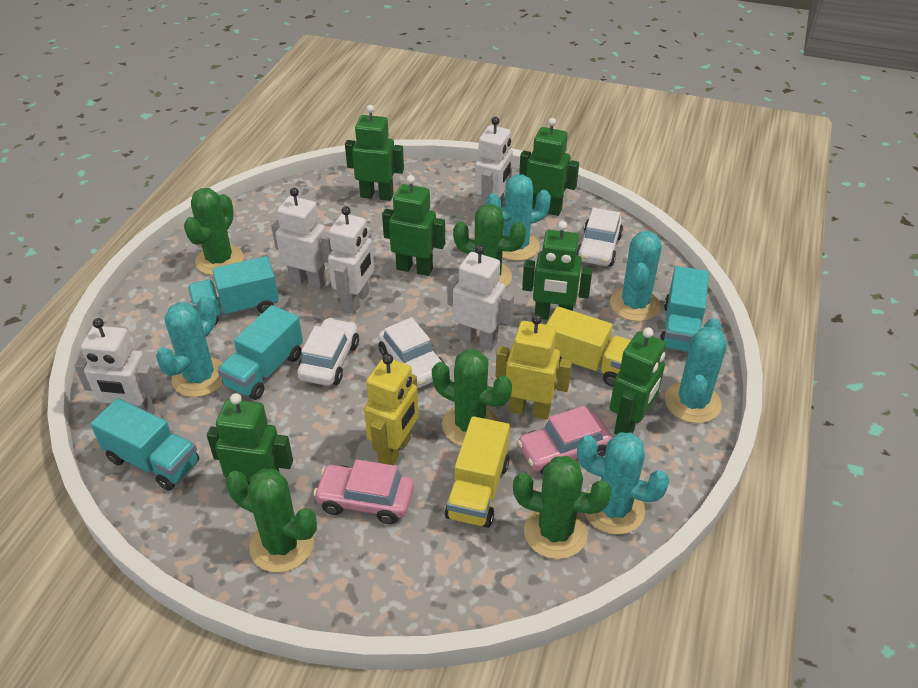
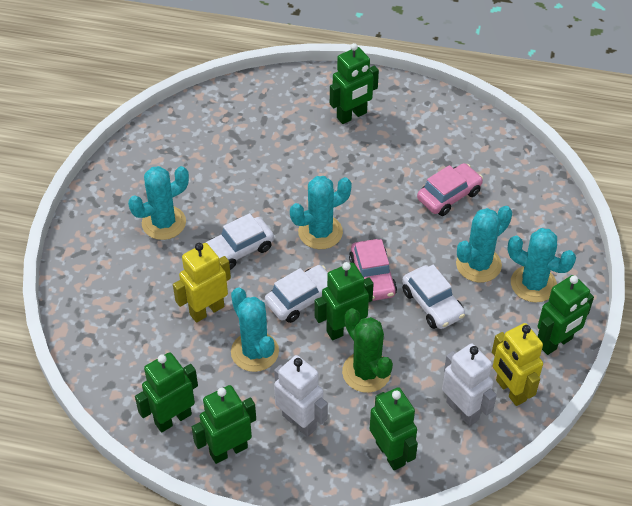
green cactus: 5 -> 1
turquoise truck: 4 -> 0
white robot: 5 -> 2
yellow truck: 2 -> 0

